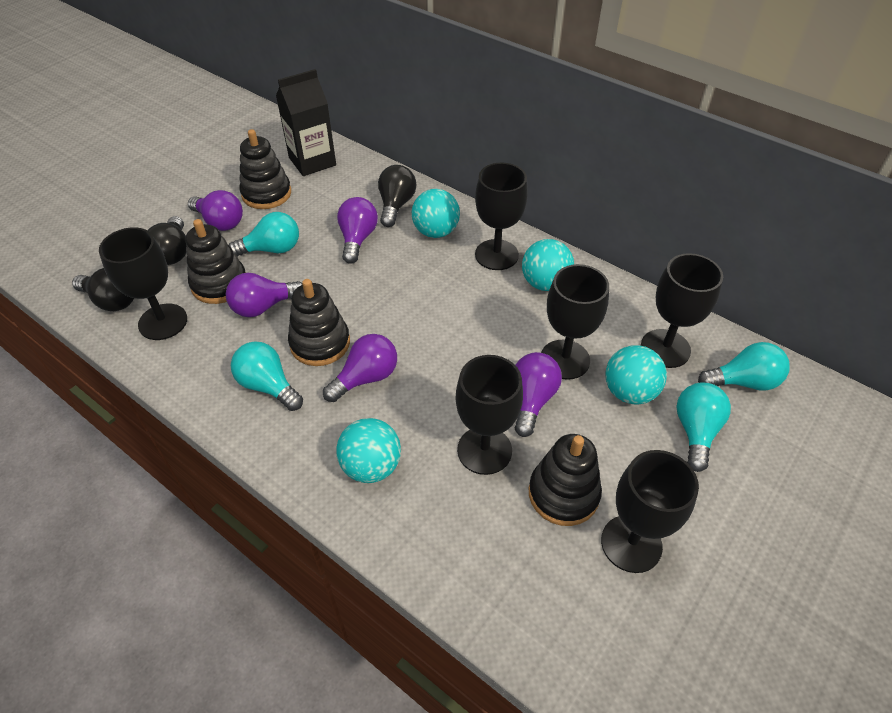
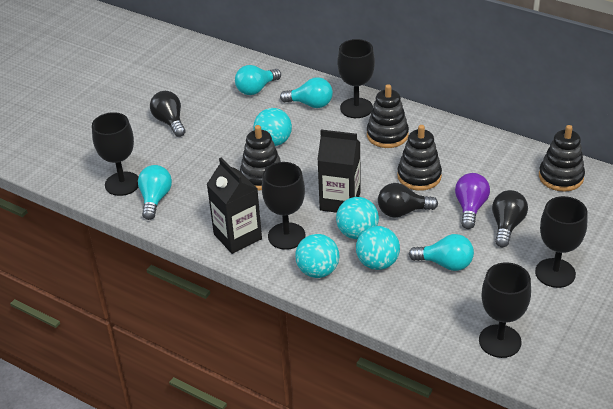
black carton: 1 -> 2
black goblet: 6 -> 5
purple light bulb: 5 -> 1

